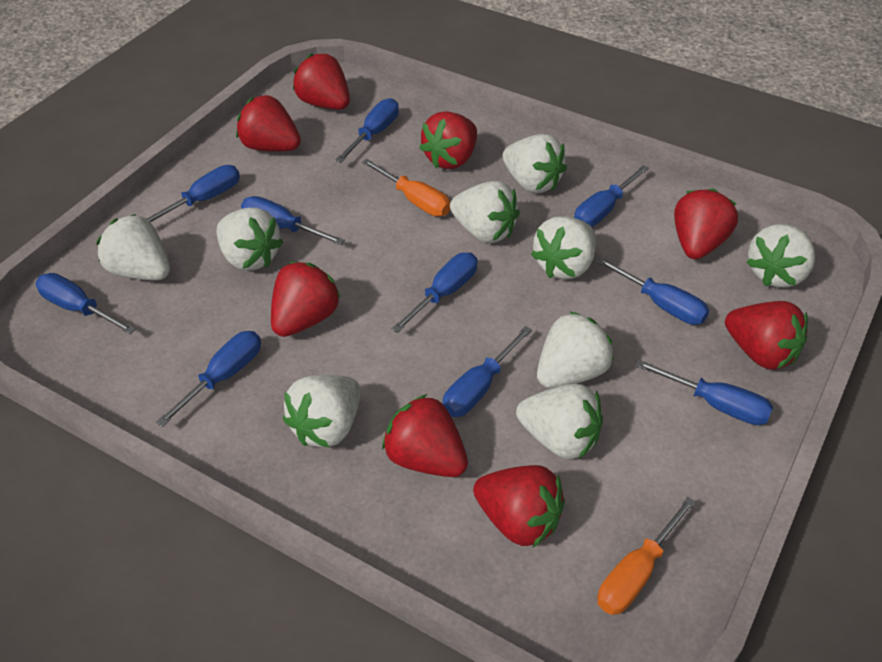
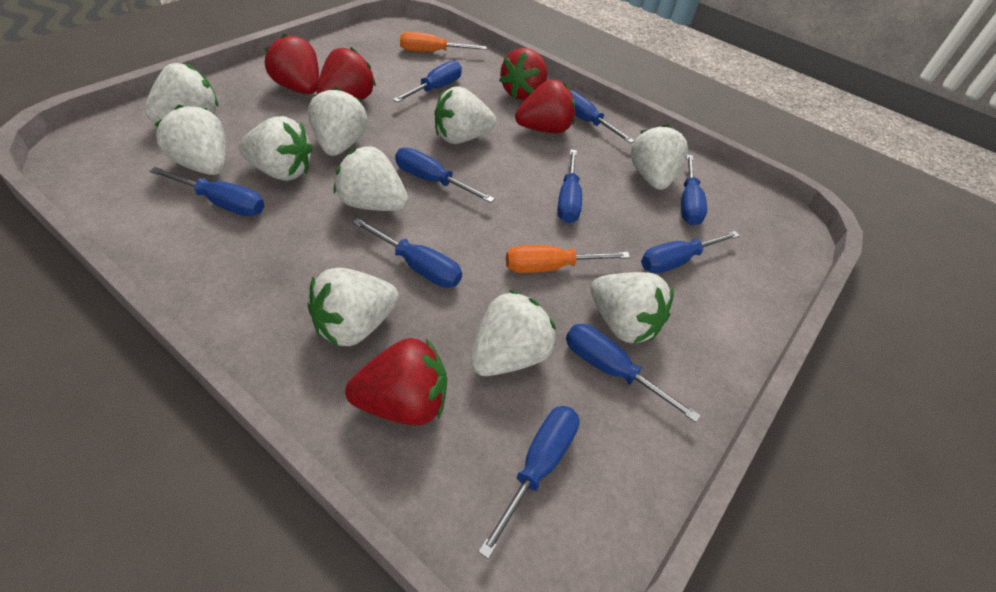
red strawberry: 8 -> 5
white strawberry: 9 -> 10

